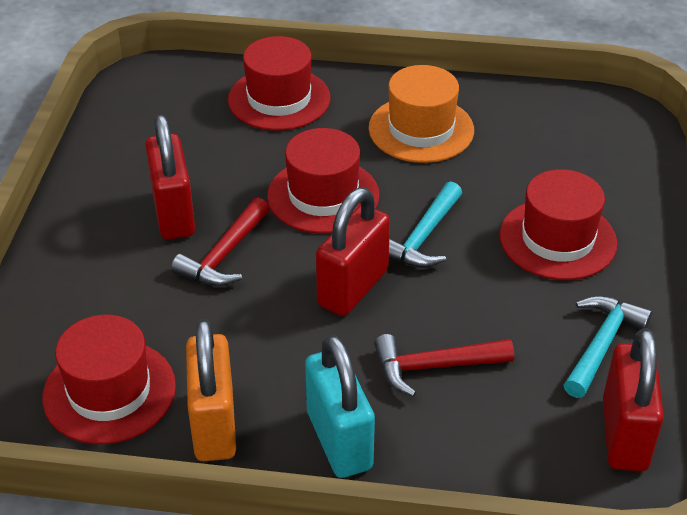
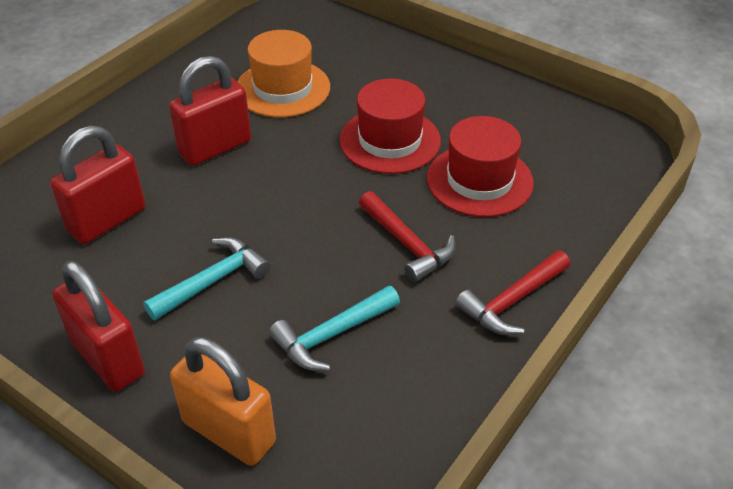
red hat: 4 -> 2
turquoise padlock: 1 -> 0

